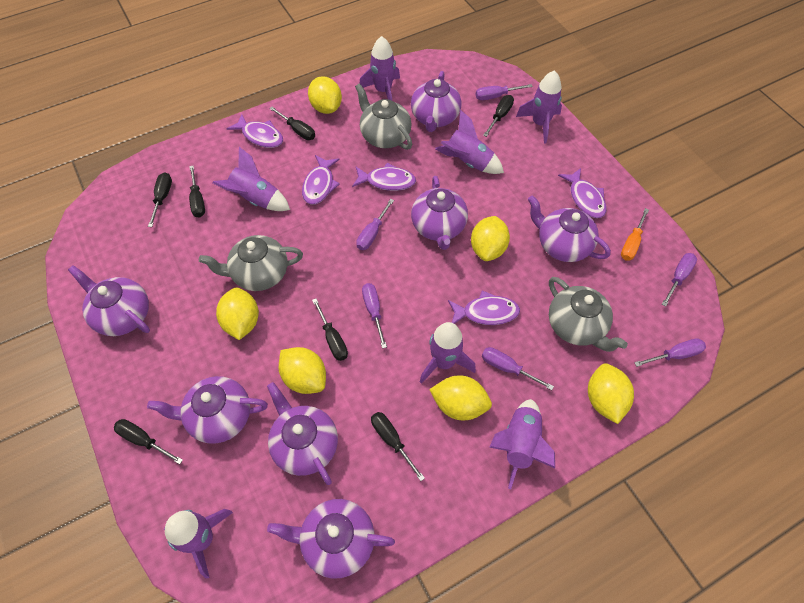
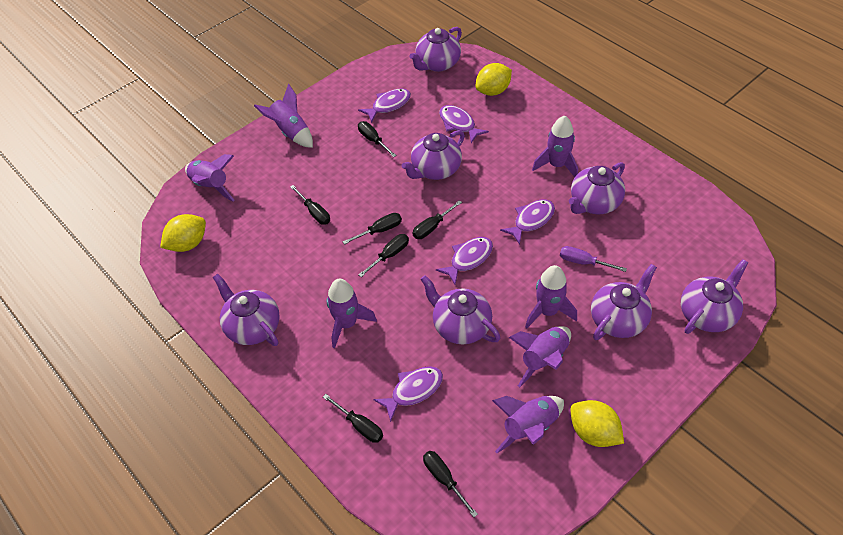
grey teapot: 3 -> 0
orange screwdriver: 1 -> 0
purple screwdriver: 6 -> 1
yellow lemon: 6 -> 3

